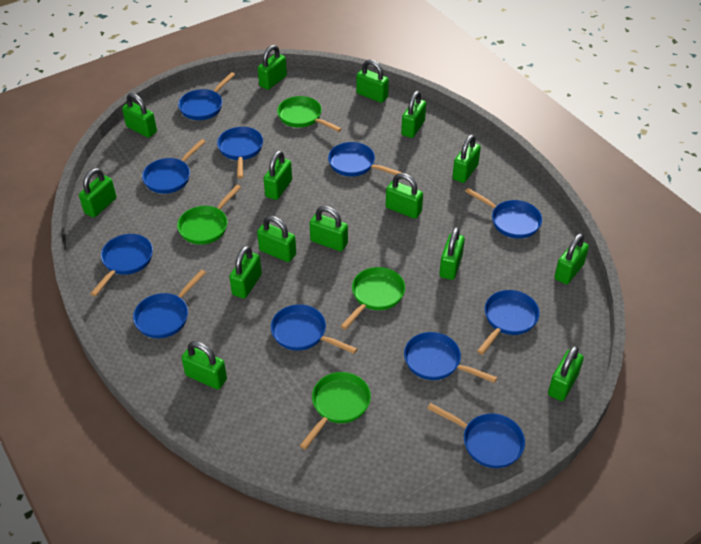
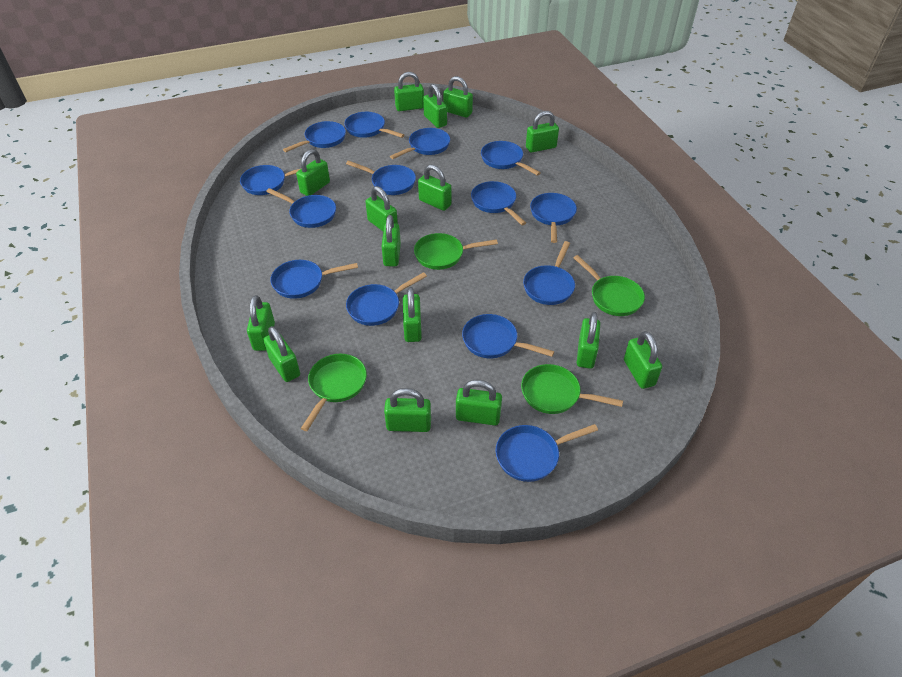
blue pan: 11 -> 14

